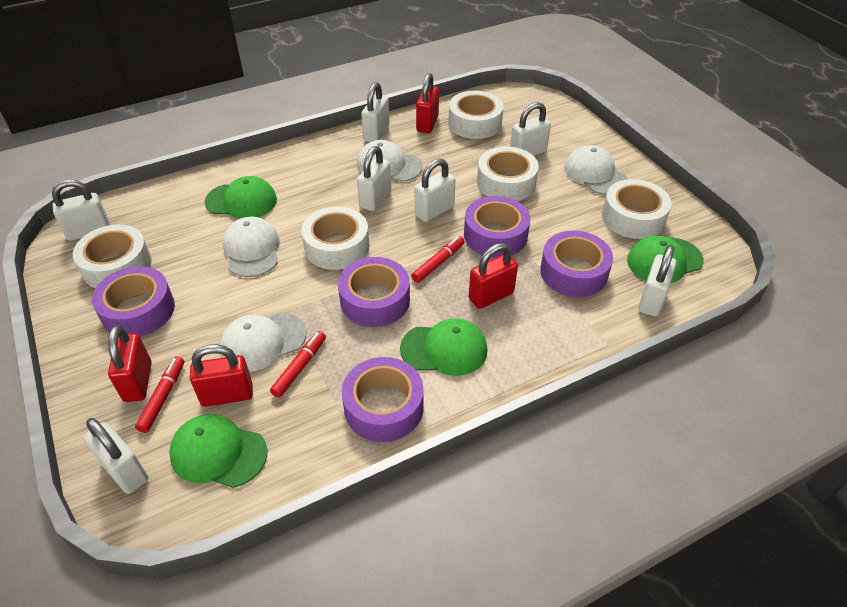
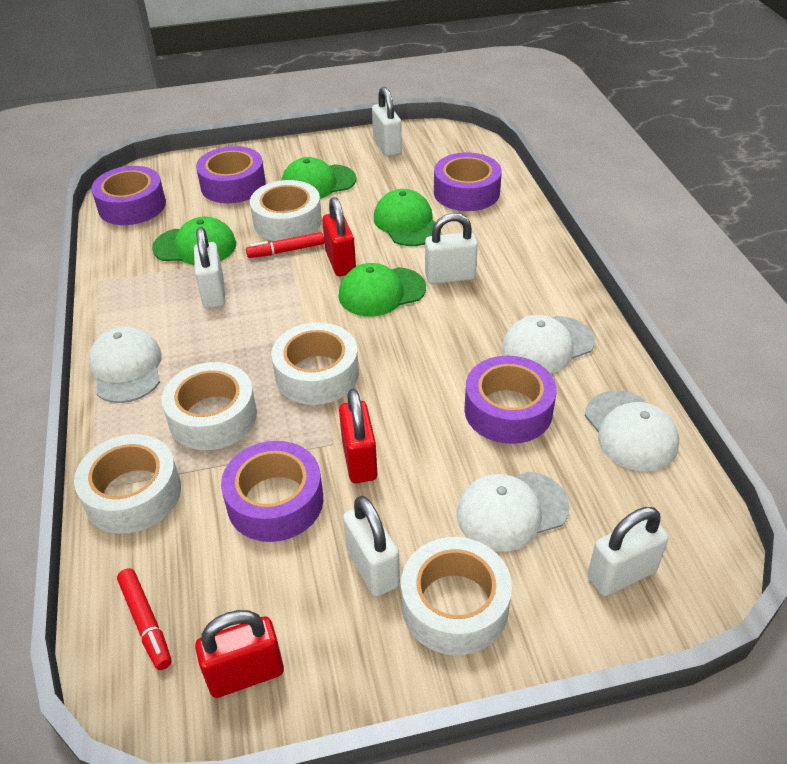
red marker: 3 -> 2
red padlock: 4 -> 3
white padlock: 7 -> 5

